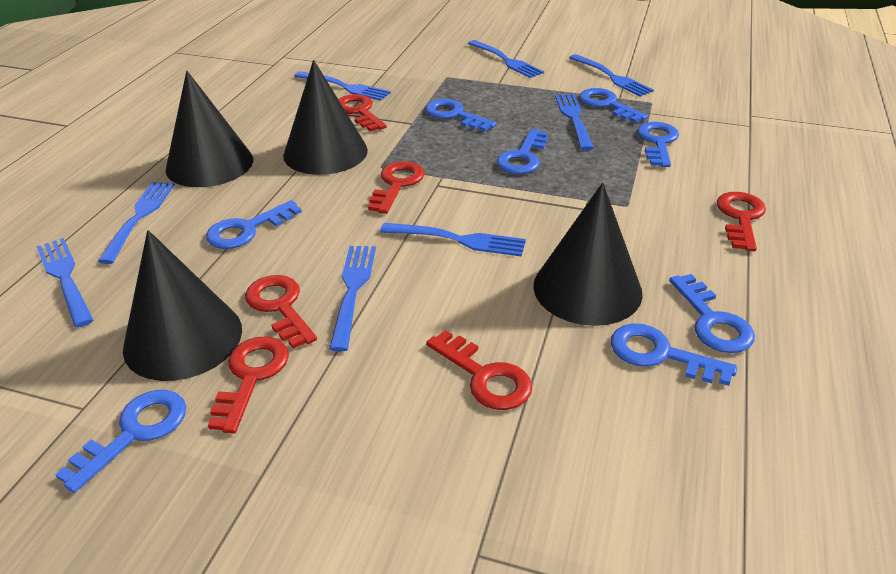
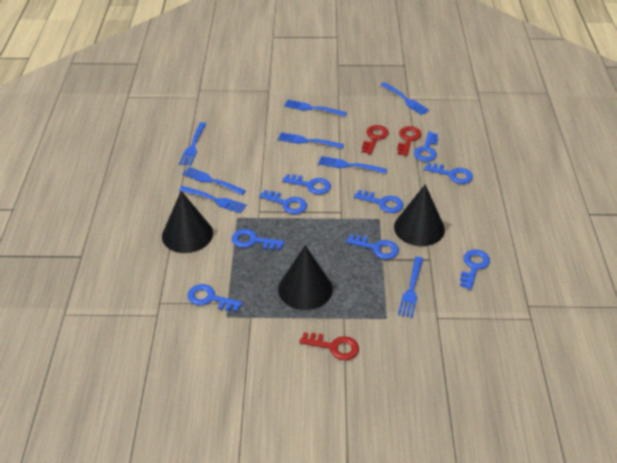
black cone: 4 -> 3
blue key: 8 -> 9
red key: 6 -> 3

